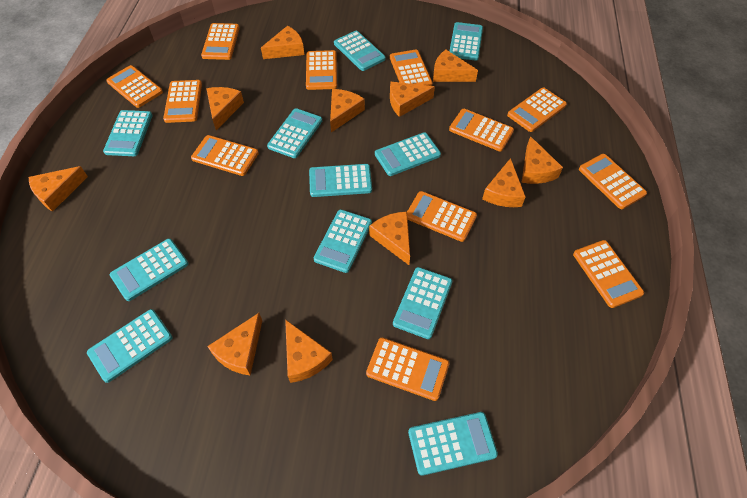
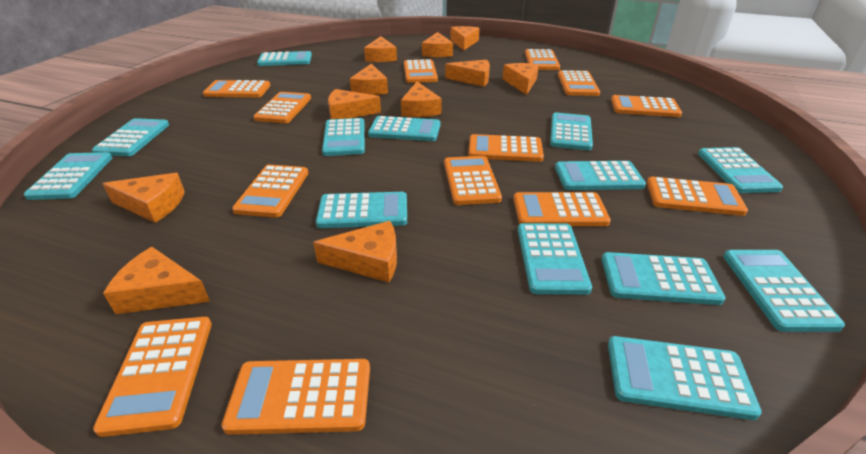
orange calculator: 12 -> 13
turquoise calculator: 11 -> 13

